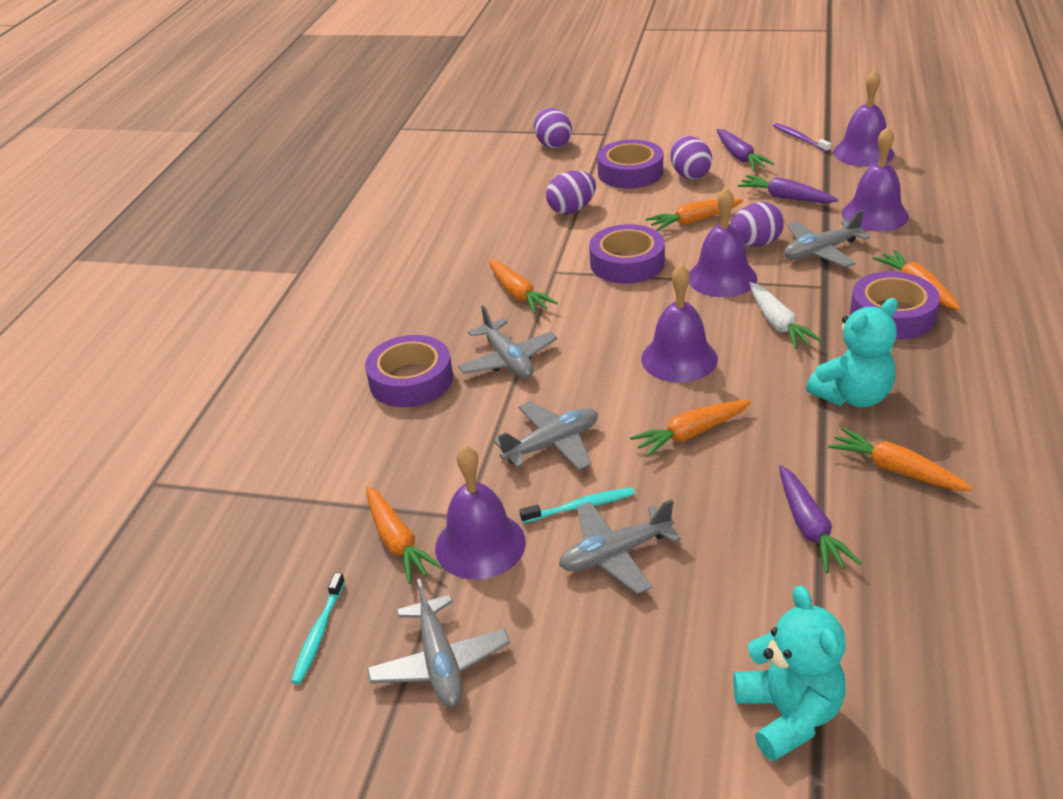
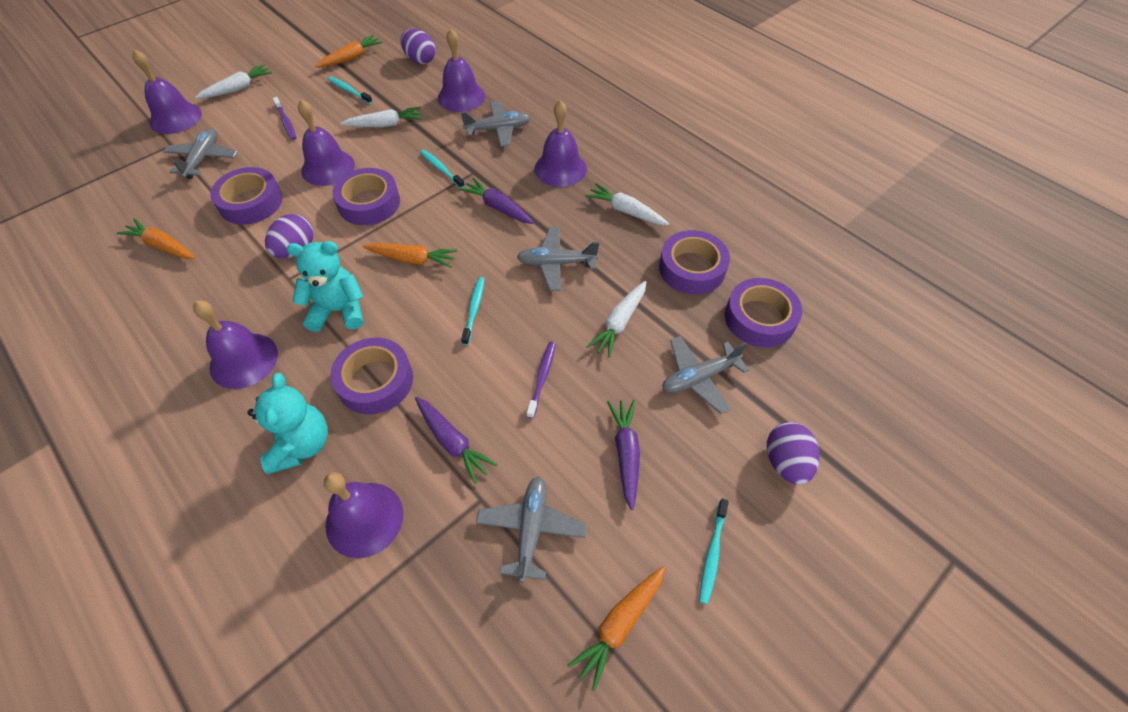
orange carrot: 6 -> 4
purple bell: 5 -> 6
purple egg: 4 -> 3
purple tape: 4 -> 5
purple toothbrush: 1 -> 2
turquoise toothbrush: 2 -> 4
white carrot: 1 -> 4

